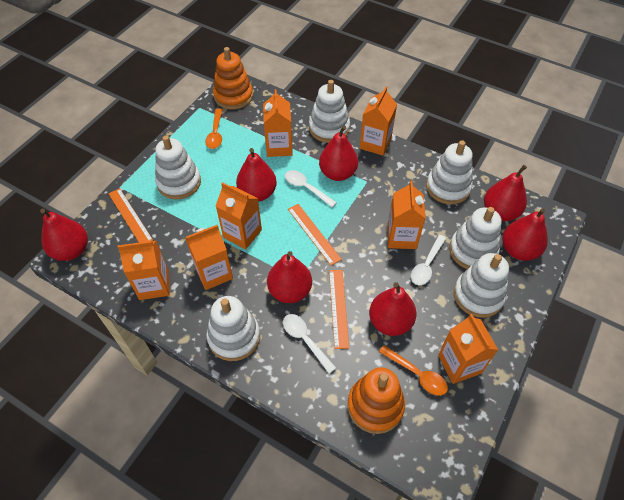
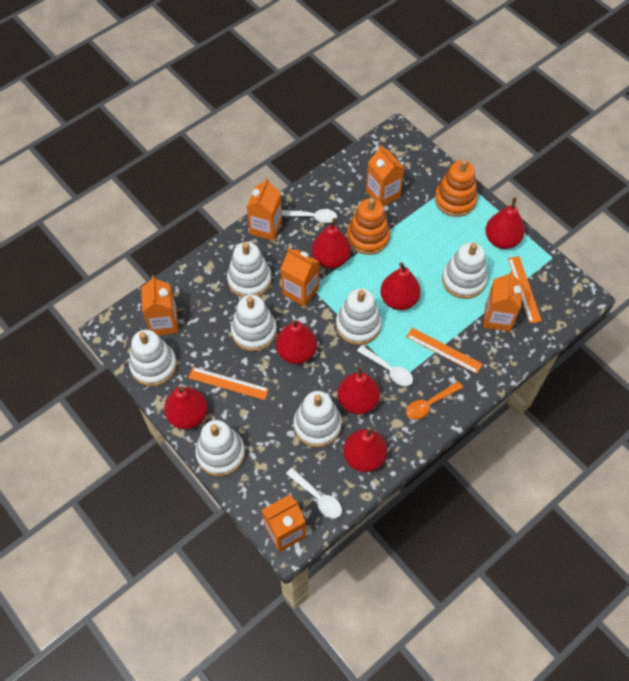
orange carton: 7 -> 6
orange spoon: 2 -> 1
white stacking toy: 6 -> 7

